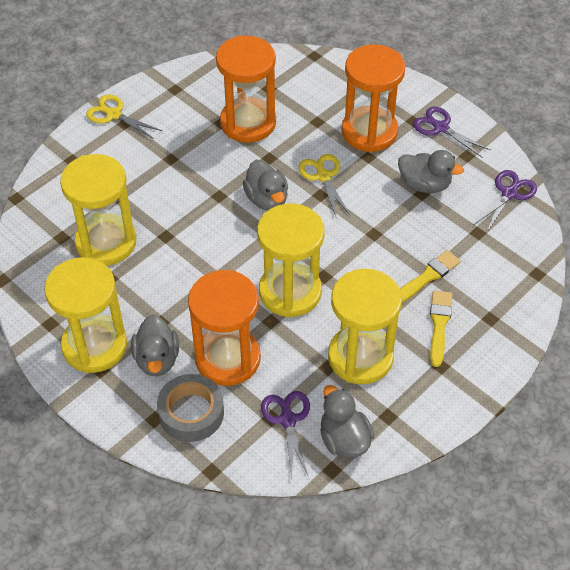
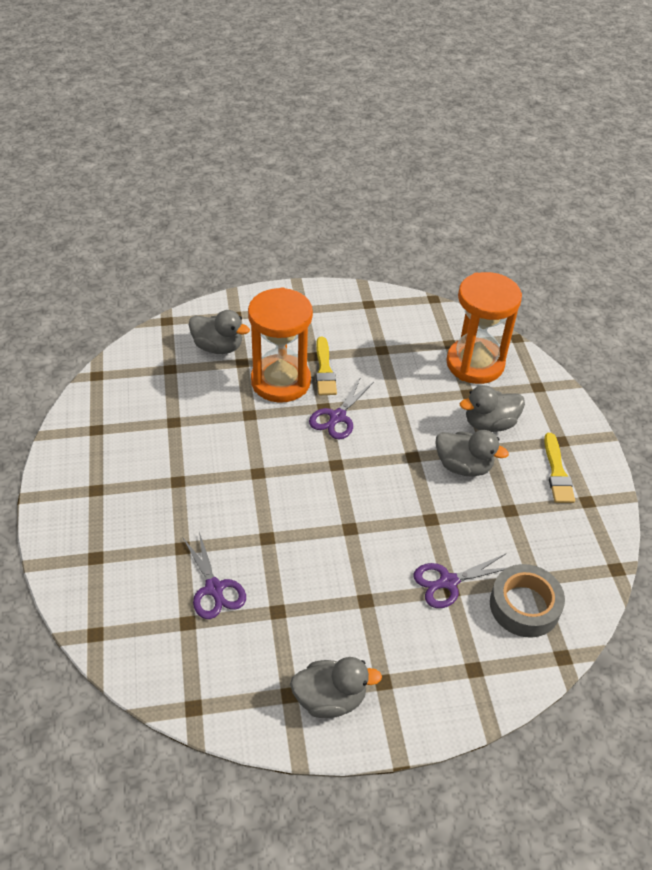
orange hourglass: 3 -> 2
yellow hourglass: 4 -> 0
yellow scissors: 2 -> 0

